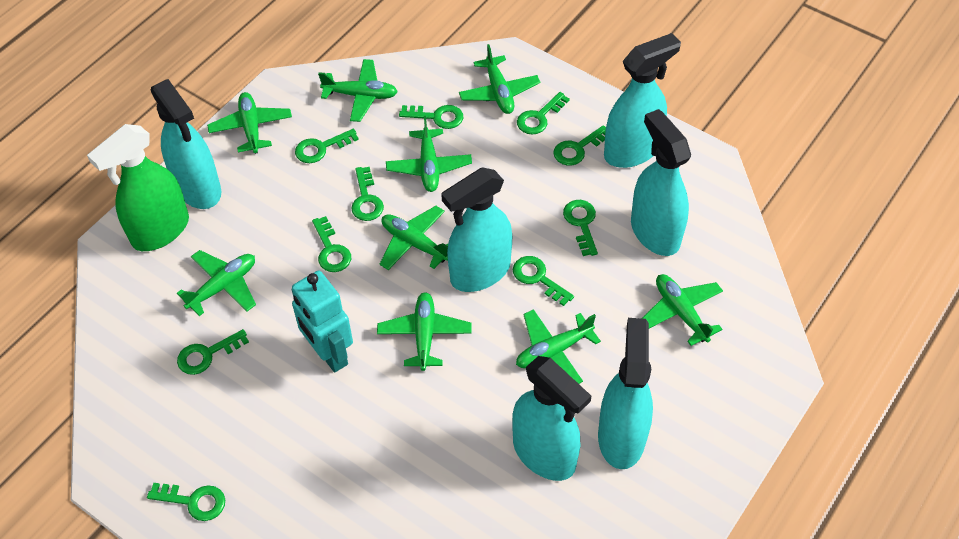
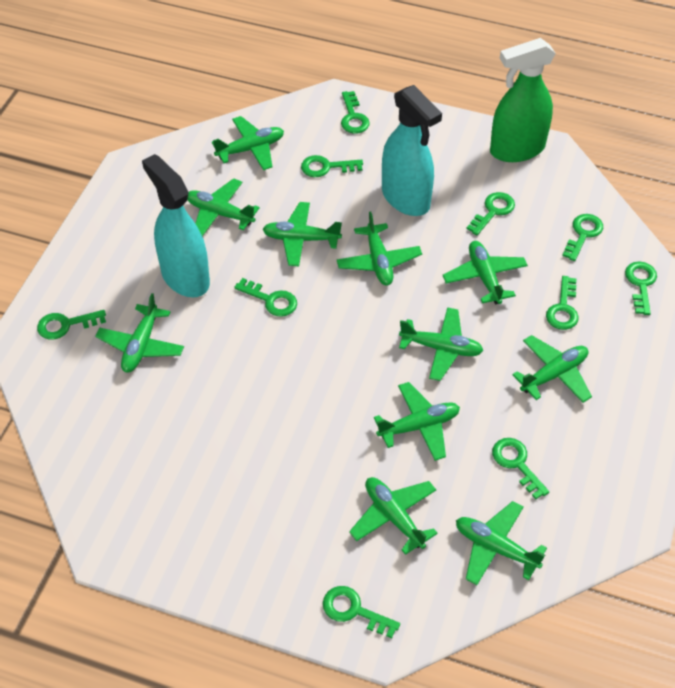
green plane: 9 -> 11
turquoise robot: 1 -> 0
turquoise spray bottle: 6 -> 2

